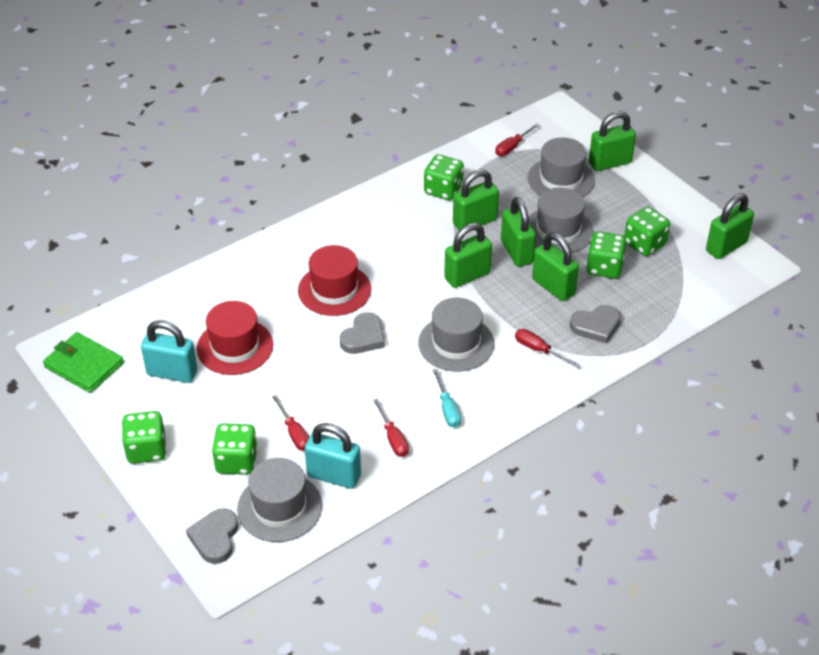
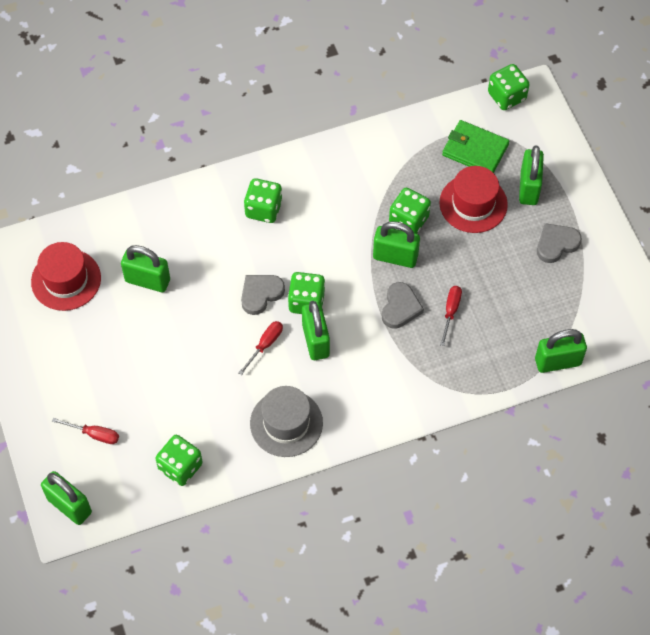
grey hat: 4 -> 1
red screwdriver: 4 -> 3
turquoise padlock: 2 -> 0
turquoise screwdriver: 1 -> 0

